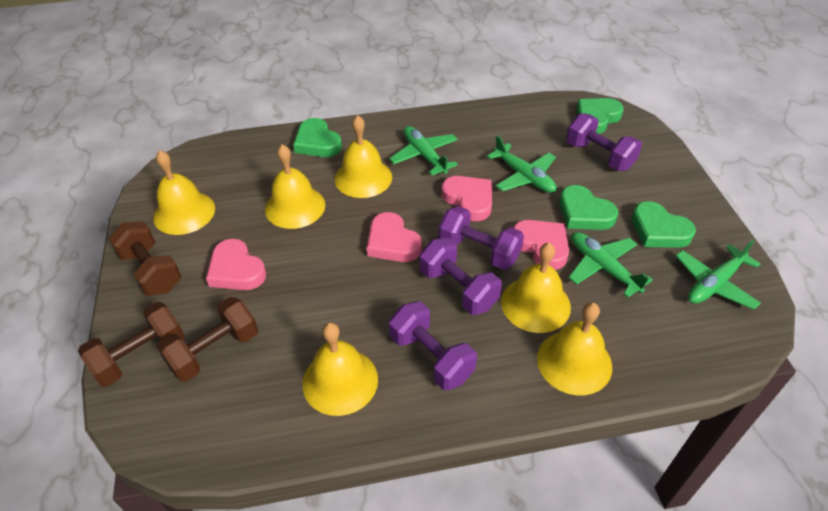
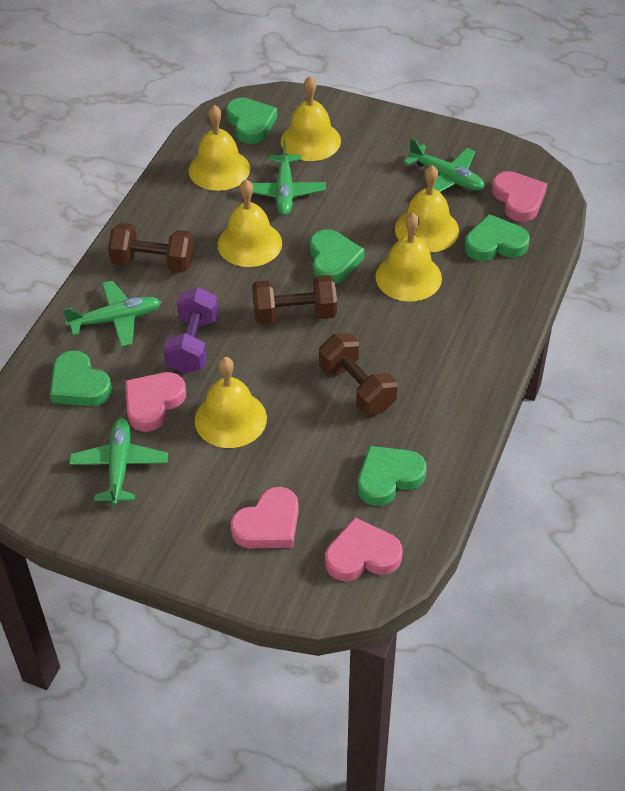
green heart: 4 -> 5
purple dumbbell: 4 -> 1

